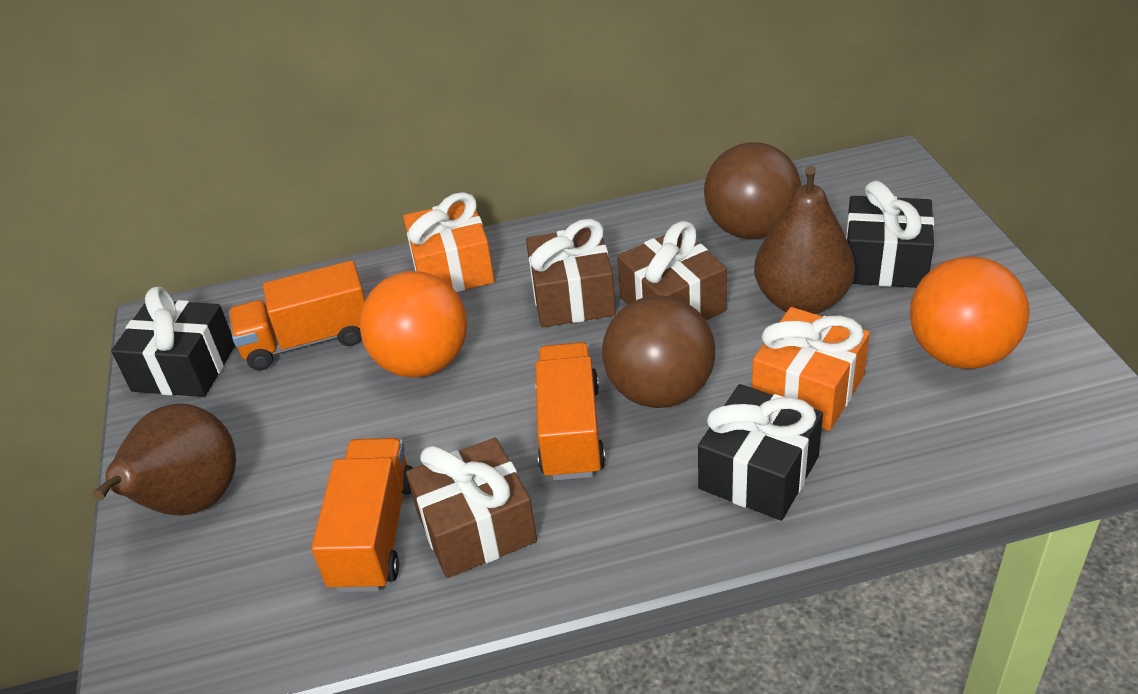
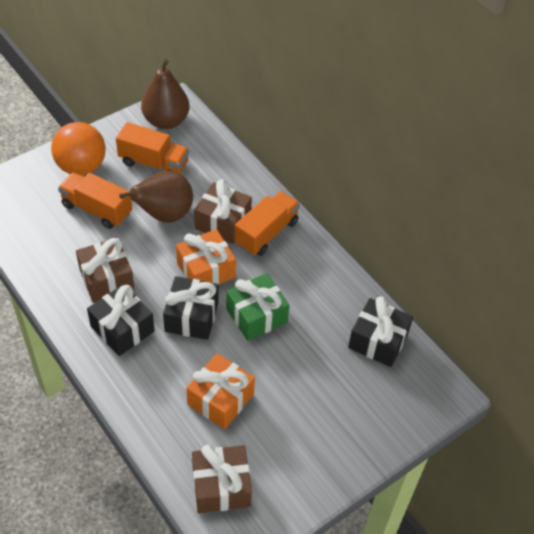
brown ball: 2 -> 0
green gift: 0 -> 1
orange ball: 2 -> 1

